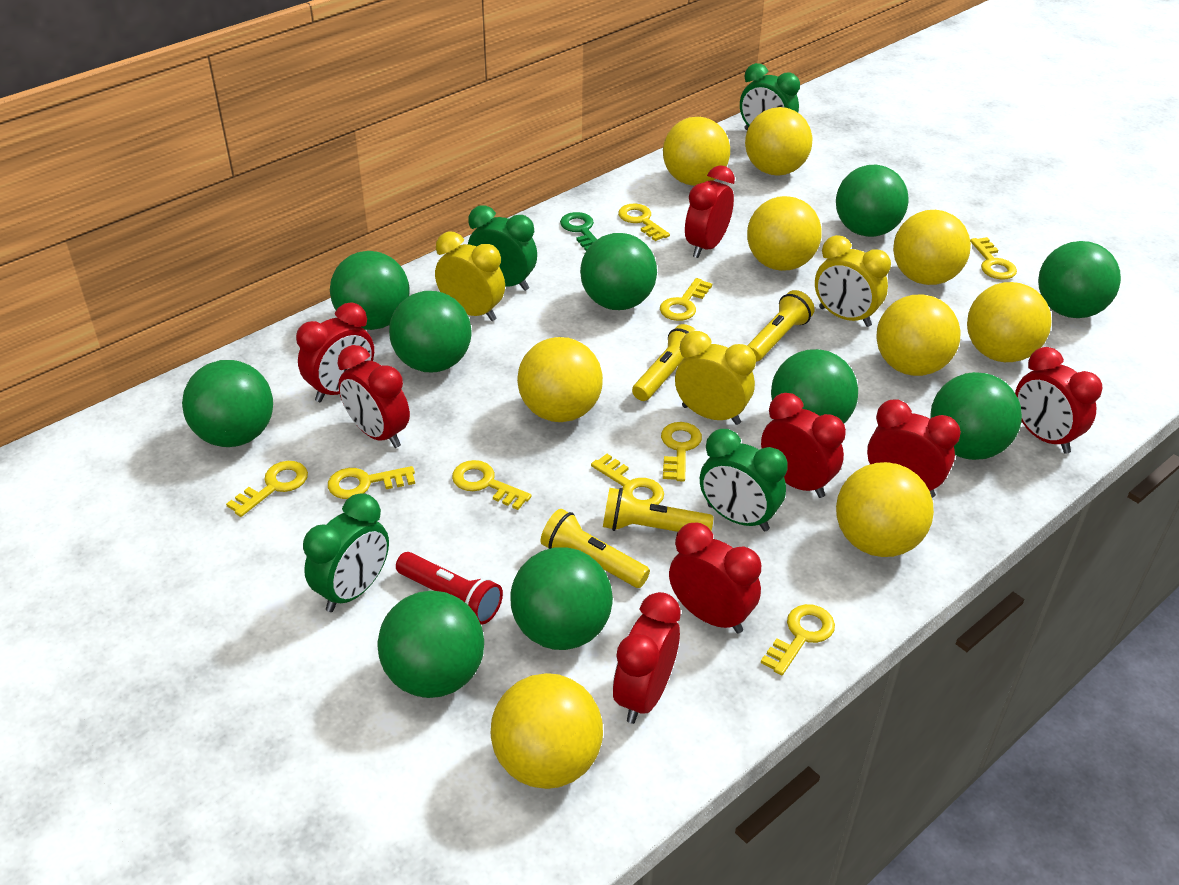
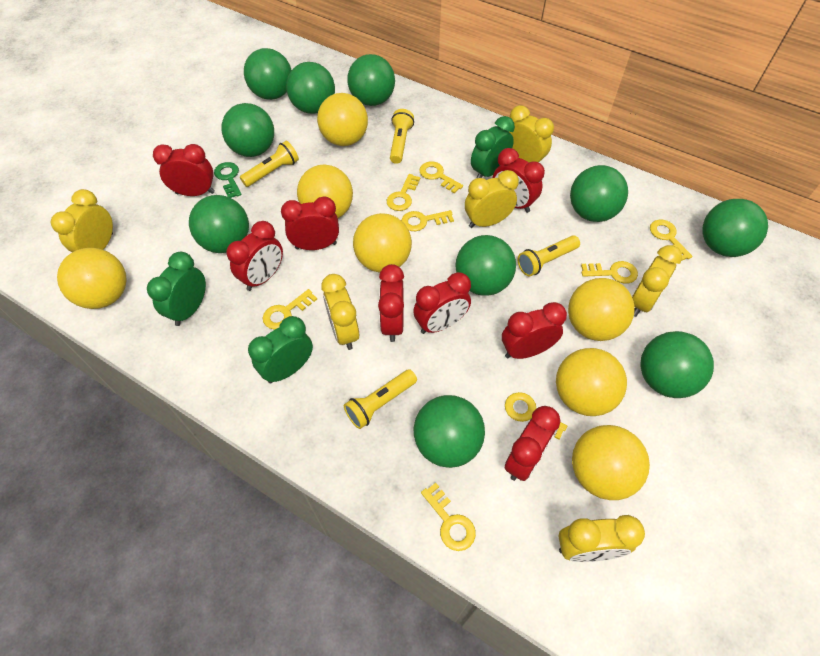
green clock: 4 -> 3
red flashlight: 1 -> 0
yellow ball: 9 -> 7
yellow clock: 3 -> 6
yellow key: 9 -> 8

